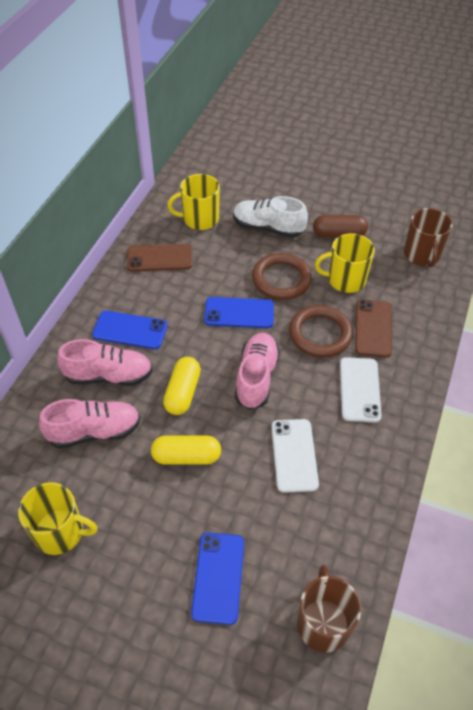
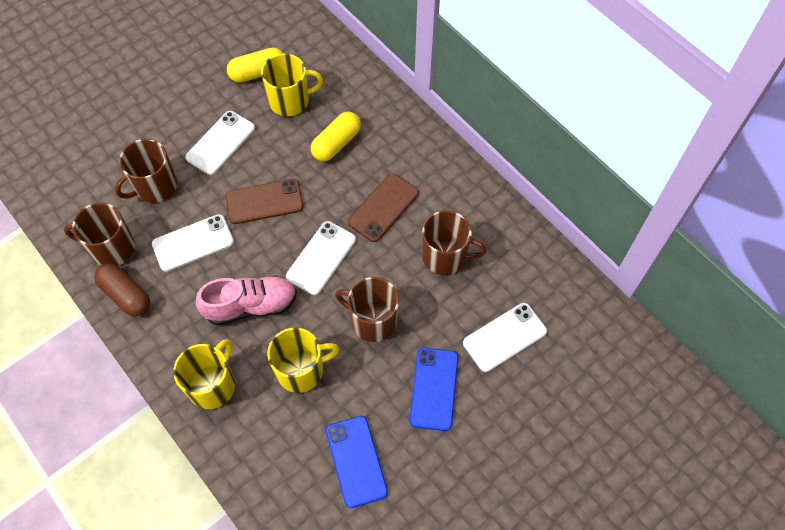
blue phone: 3 -> 2
brown mug: 2 -> 4
brown ring: 2 -> 0
pink shoe: 3 -> 1
white phone: 2 -> 4
white shoe: 1 -> 0

